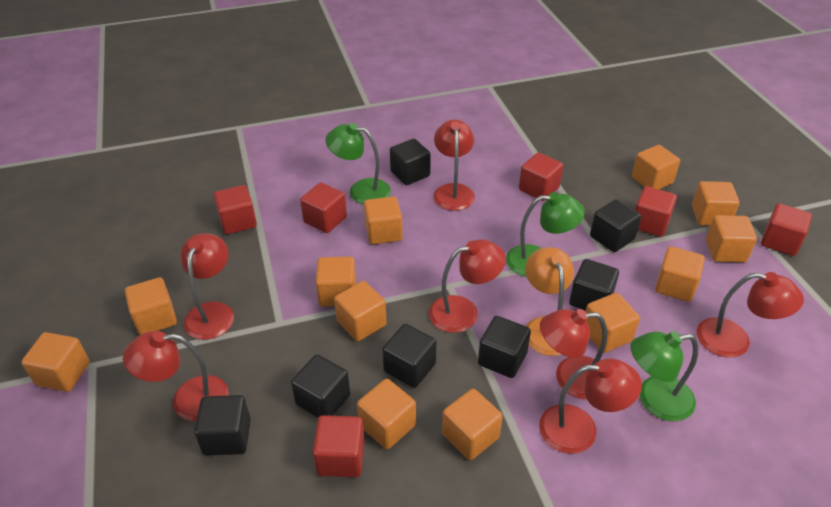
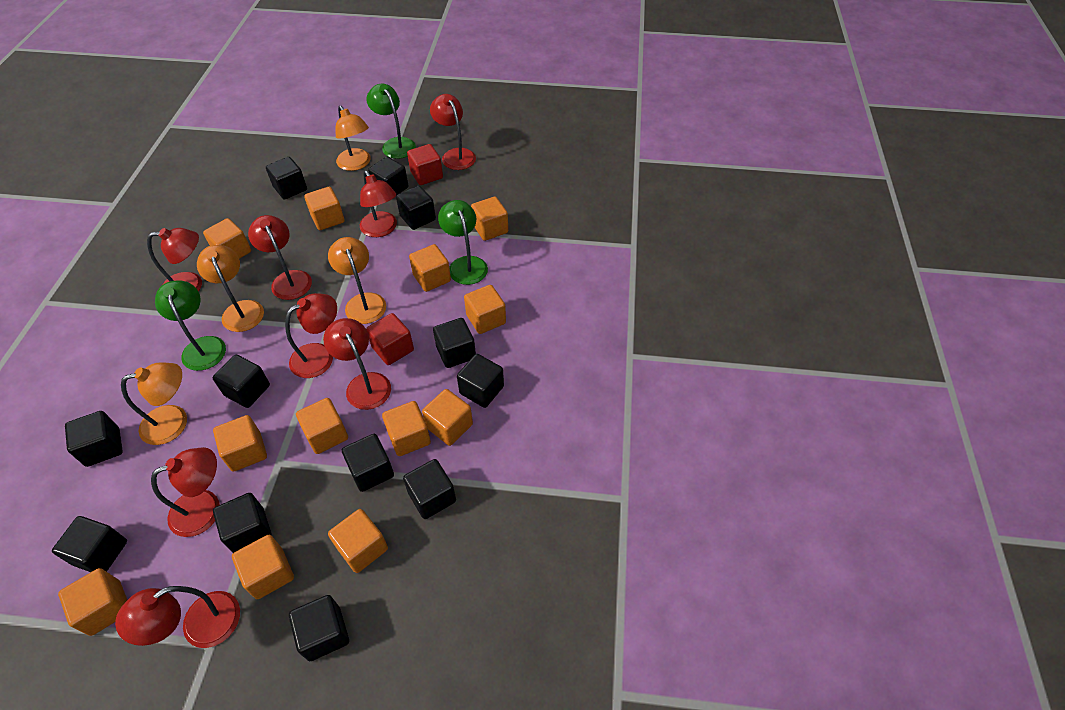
black cube: 7 -> 12
orange lamp: 1 -> 4
red cube: 6 -> 2
red lamp: 7 -> 8

